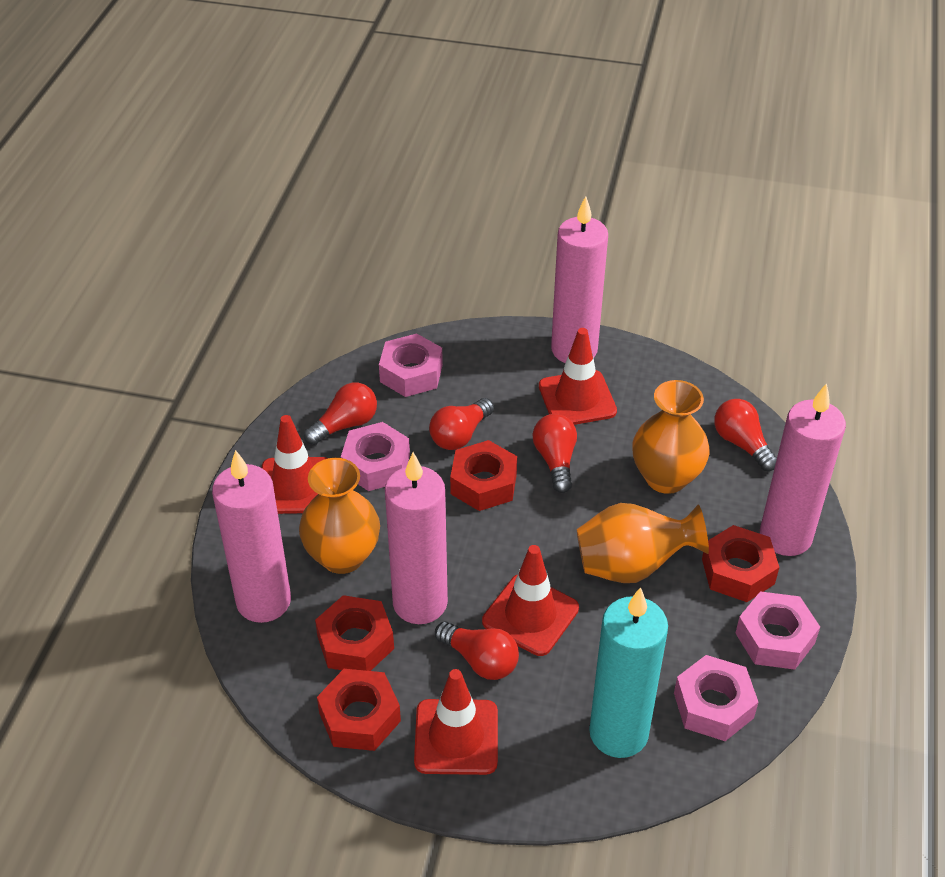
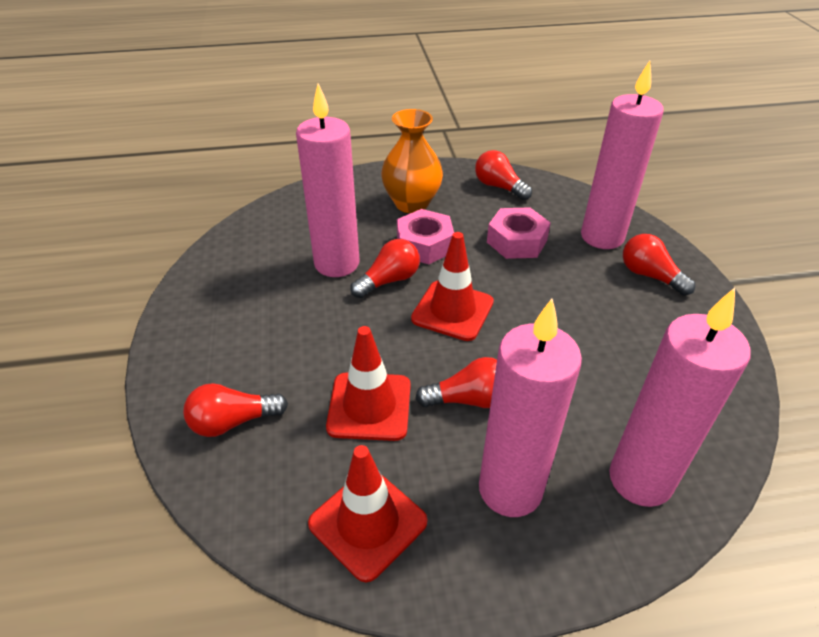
orange vase: 3 -> 1
pink nut: 4 -> 2
red nut: 4 -> 0
red traffic cone: 4 -> 3
turquoise candle: 1 -> 0

